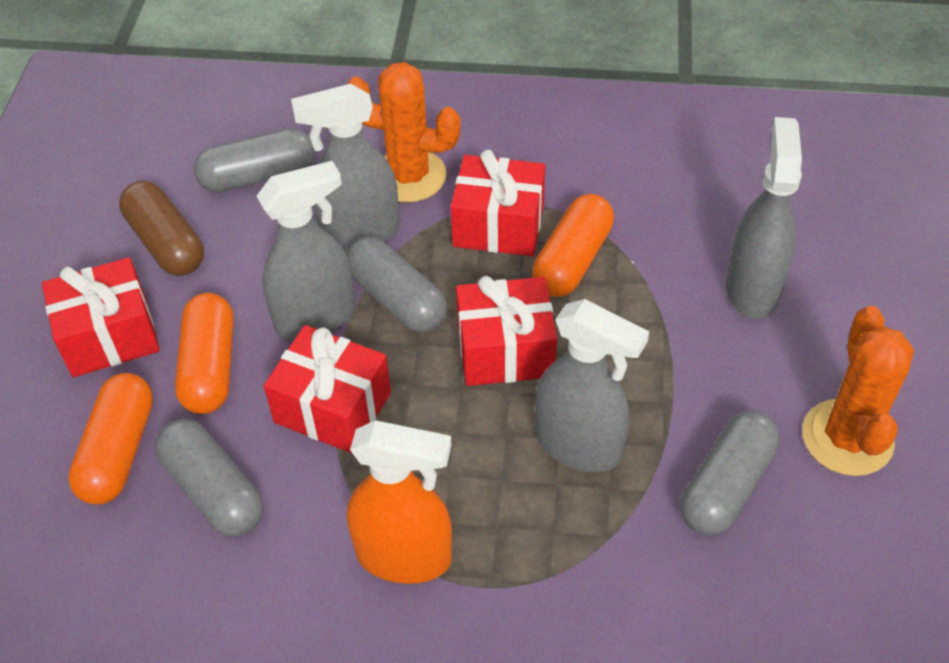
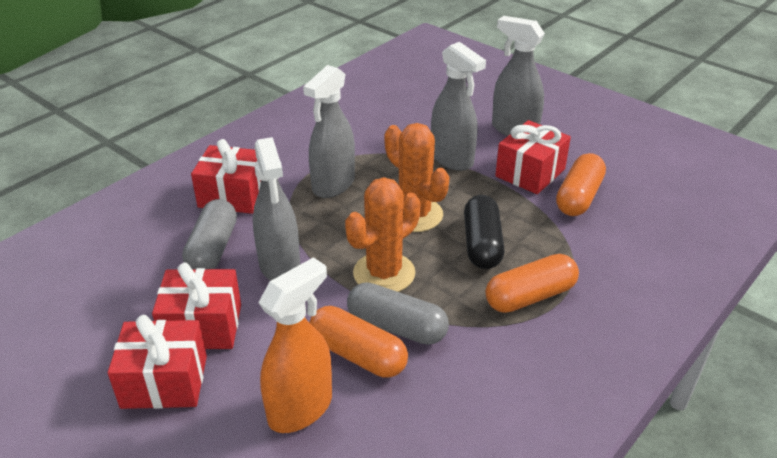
black capsule: 0 -> 1
brown capsule: 1 -> 0
grey capsule: 4 -> 2

